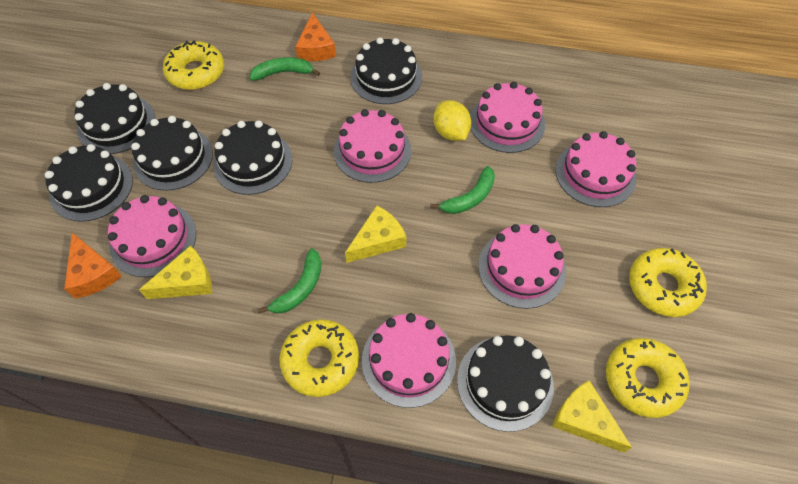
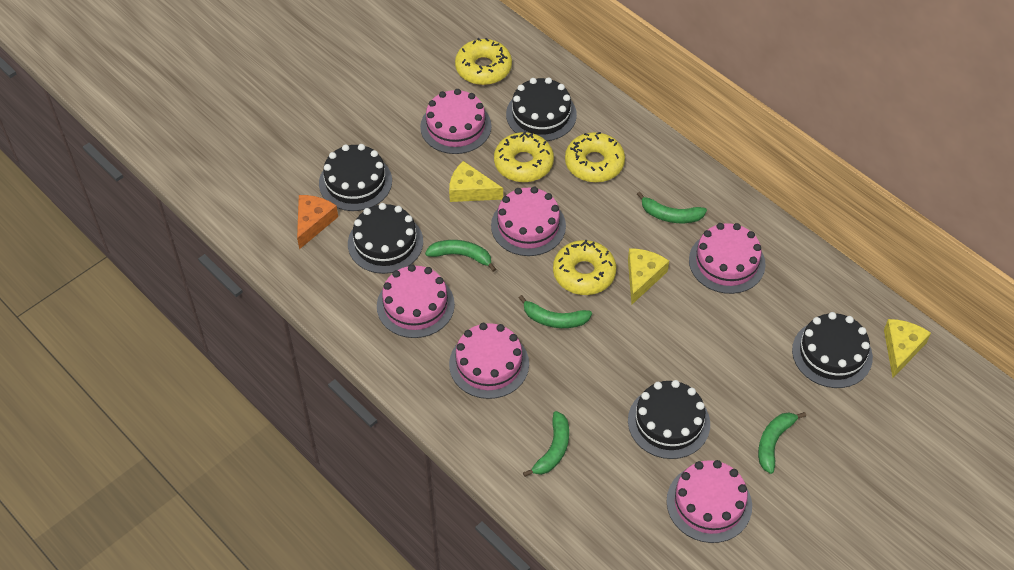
black cake: 6 -> 5
green banana: 3 -> 5
orange cheese: 2 -> 1
yellow lemon: 1 -> 0

